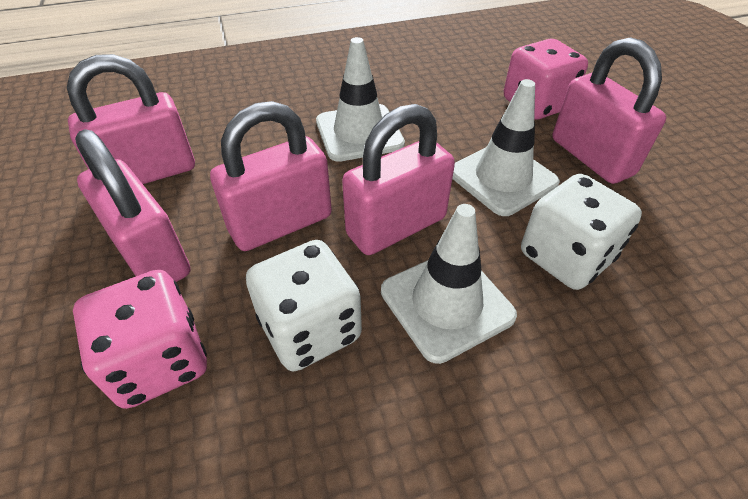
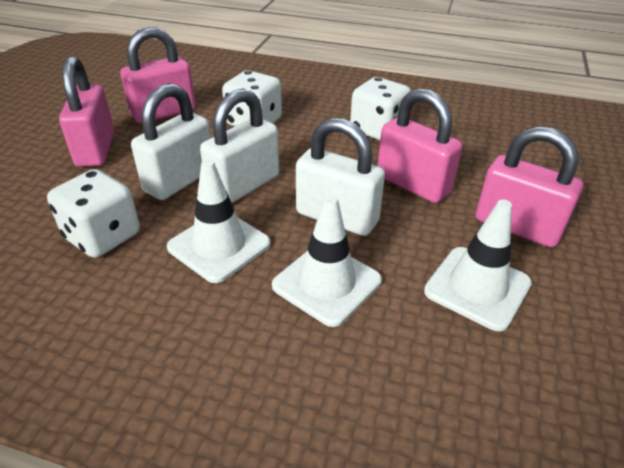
pink dice: 2 -> 0
pink padlock: 5 -> 4
white dice: 2 -> 3
white padlock: 0 -> 3

